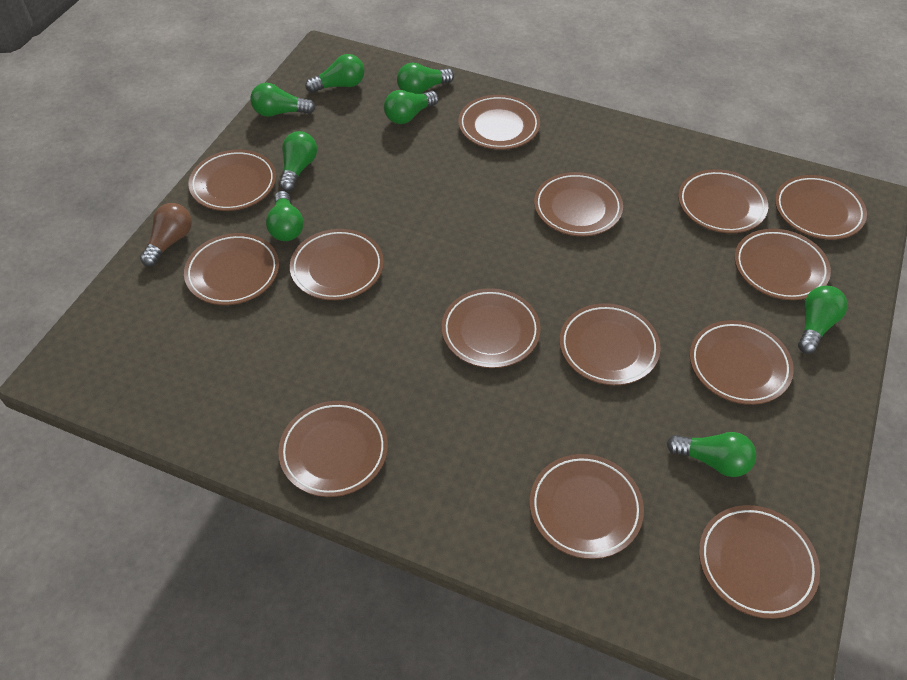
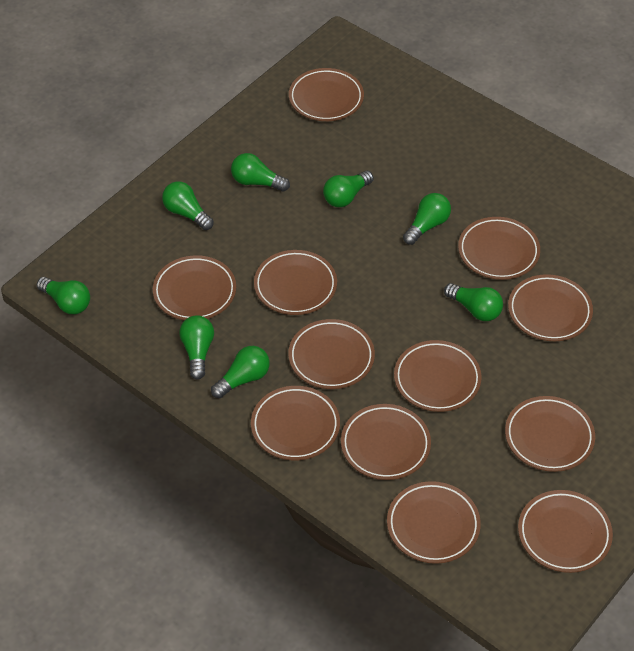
brown light bulb: 1 -> 0
brown plate: 14 -> 12

